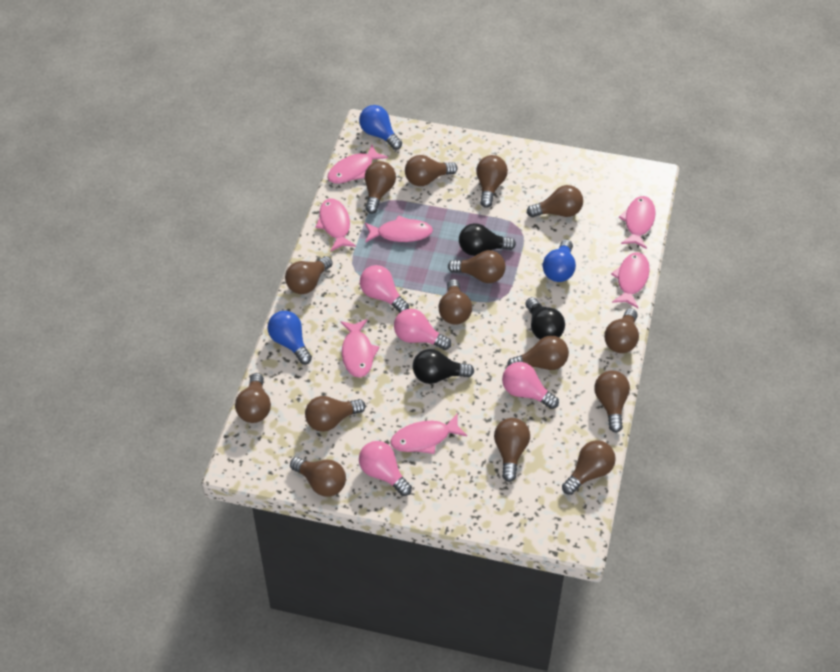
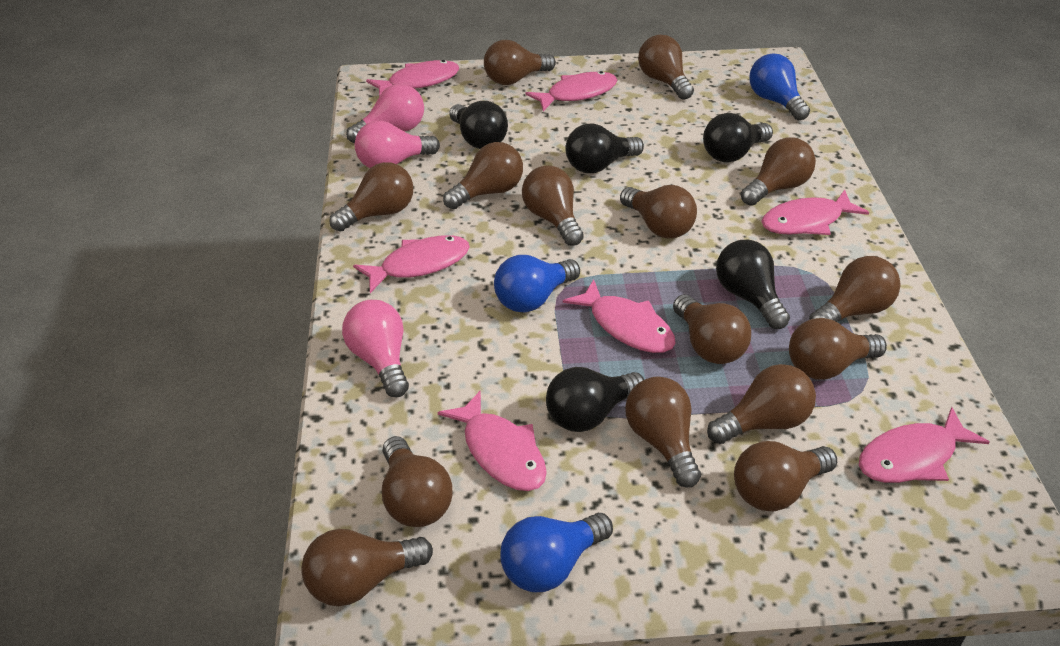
black light bulb: 3 -> 5
pink light bulb: 4 -> 3

